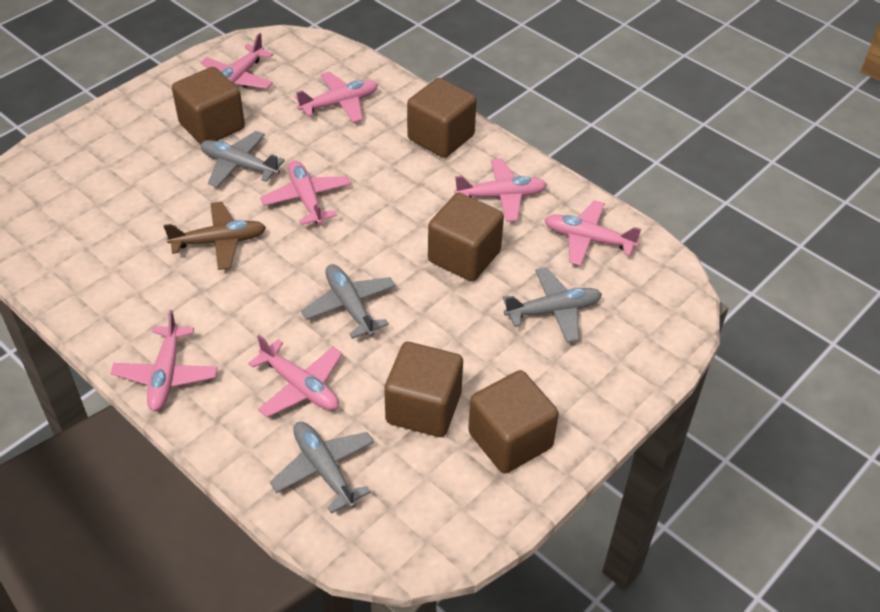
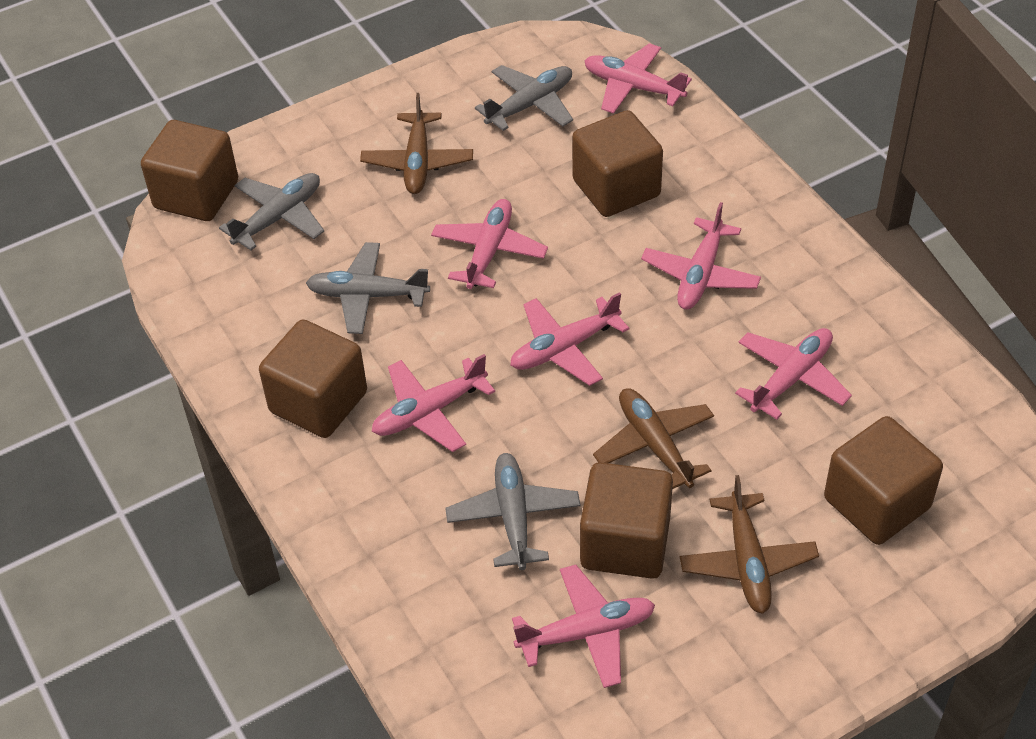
brown plane: 1 -> 3

